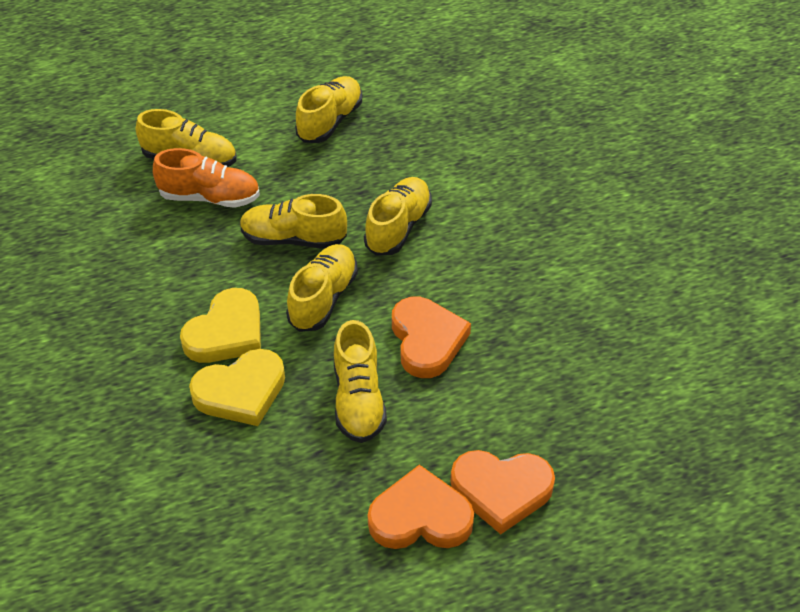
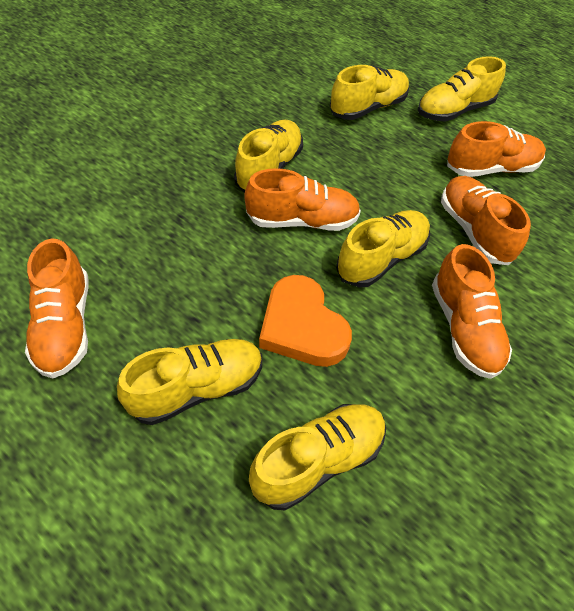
orange heart: 3 -> 1
orange shoe: 1 -> 5
yellow heart: 2 -> 0

